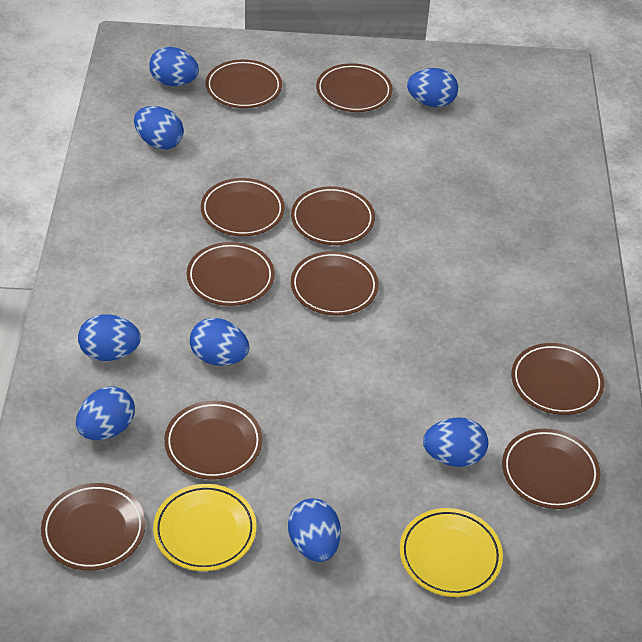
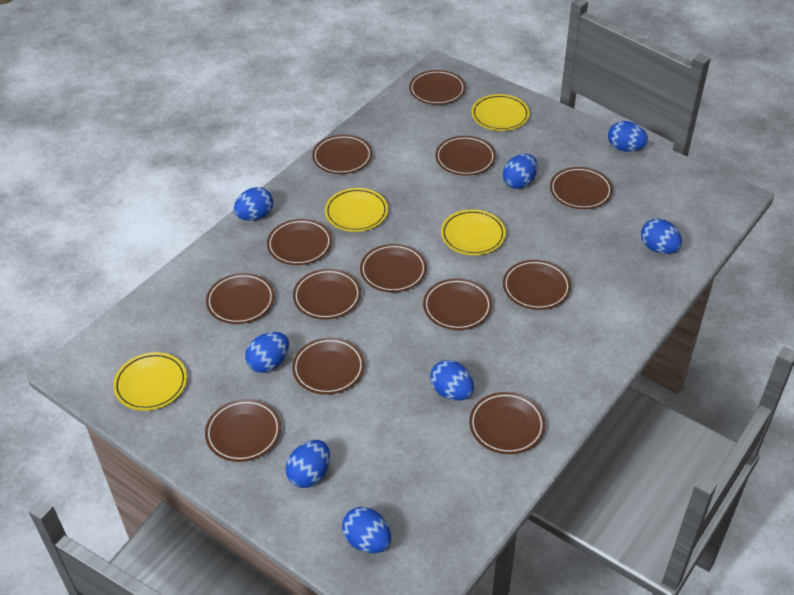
brown plate: 10 -> 13
yellow plate: 2 -> 4

